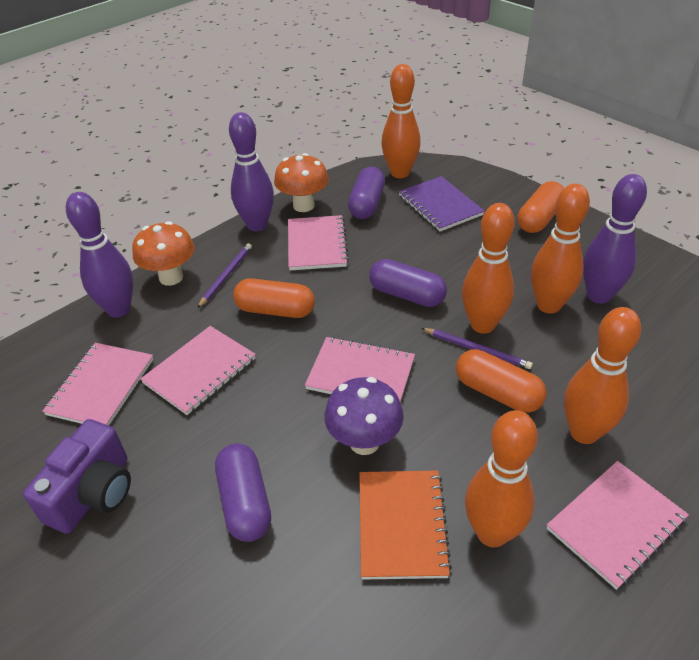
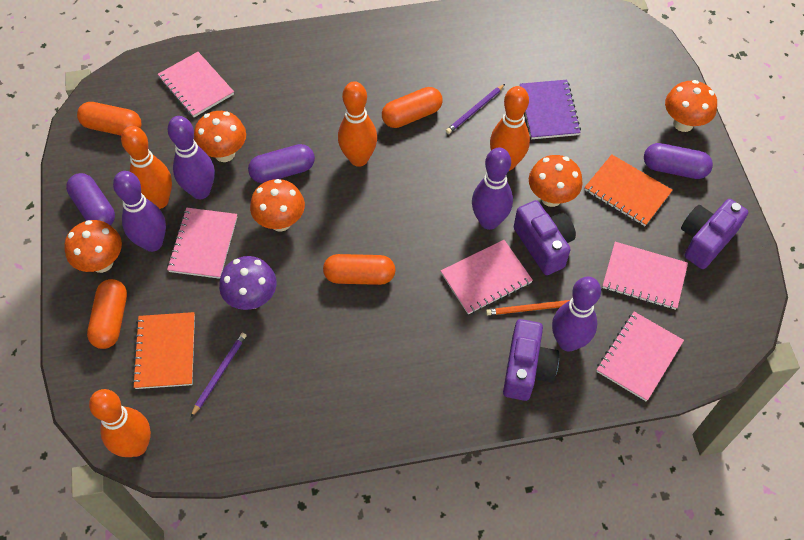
orange bowling pin: 5 -> 4
orange capsule: 3 -> 4
orange mushroom: 2 -> 5
orange notebook: 1 -> 2
orange pencil: 0 -> 1
purple bowling pin: 3 -> 4
purple camera: 1 -> 3

